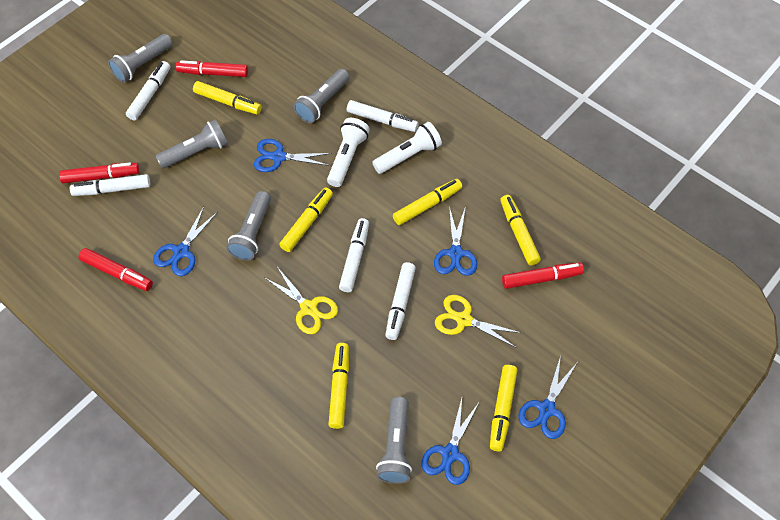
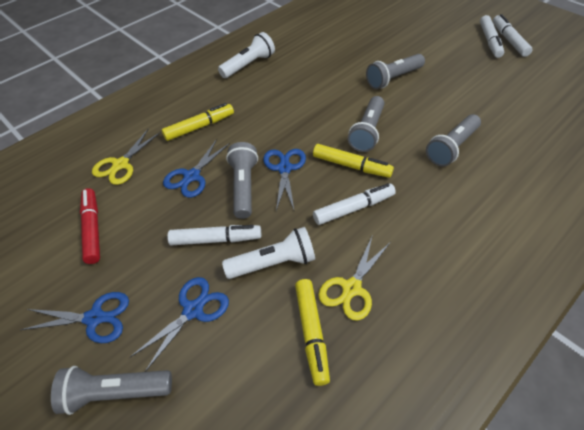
blue scissors: 5 -> 4
red marker: 4 -> 1
white marker: 5 -> 4
yellow marker: 6 -> 3

